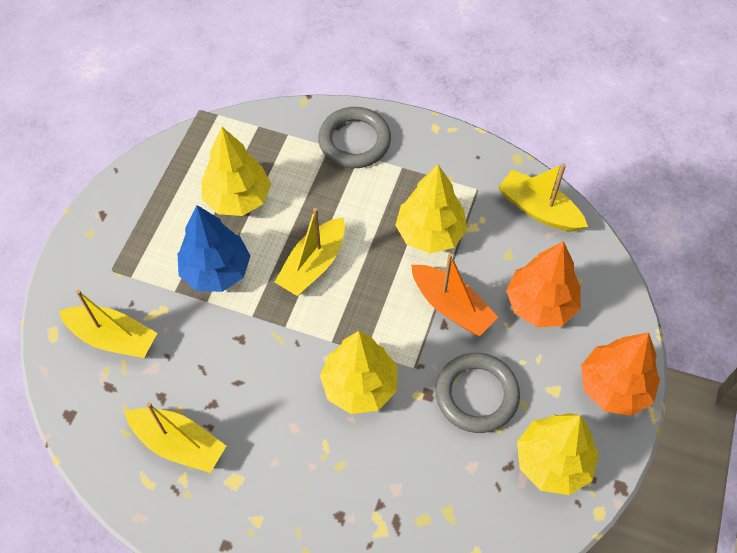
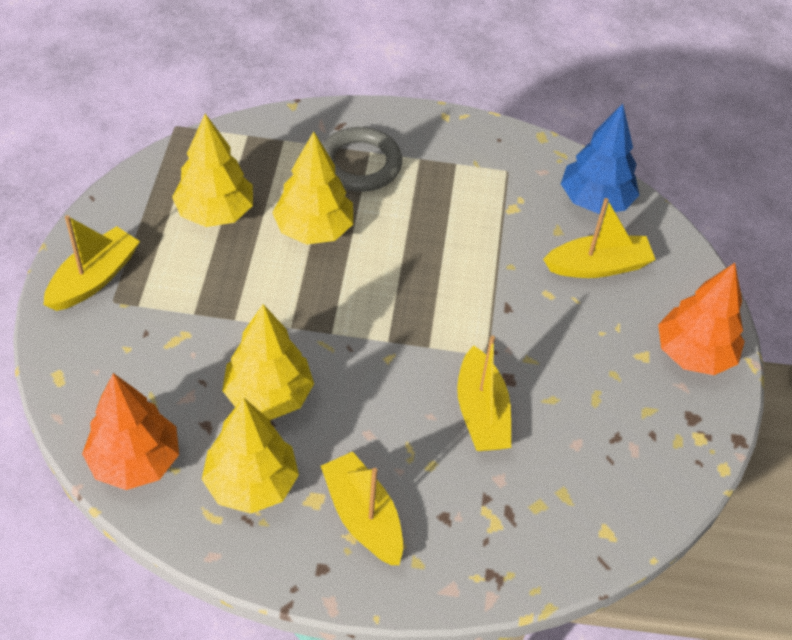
grey ring: 2 -> 1
orange boat: 1 -> 0

